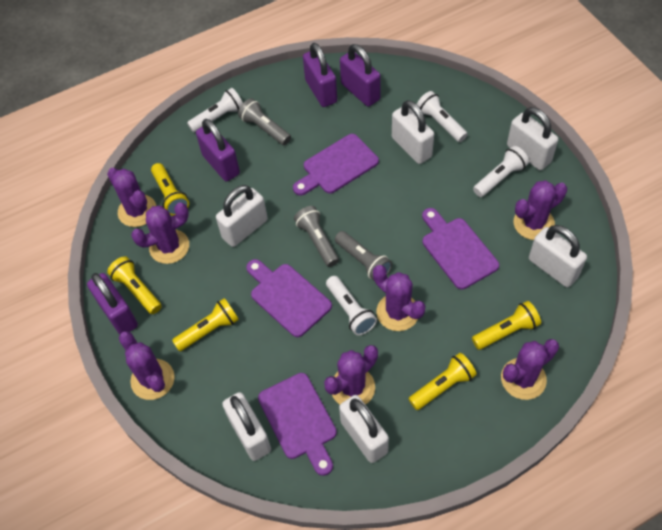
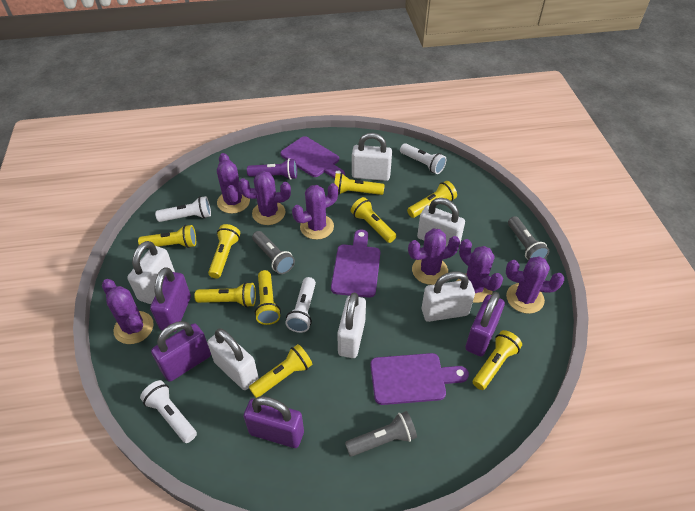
purple cutting board: 4 -> 3
purple flashlight: 0 -> 1
yellow flashlight: 5 -> 9

